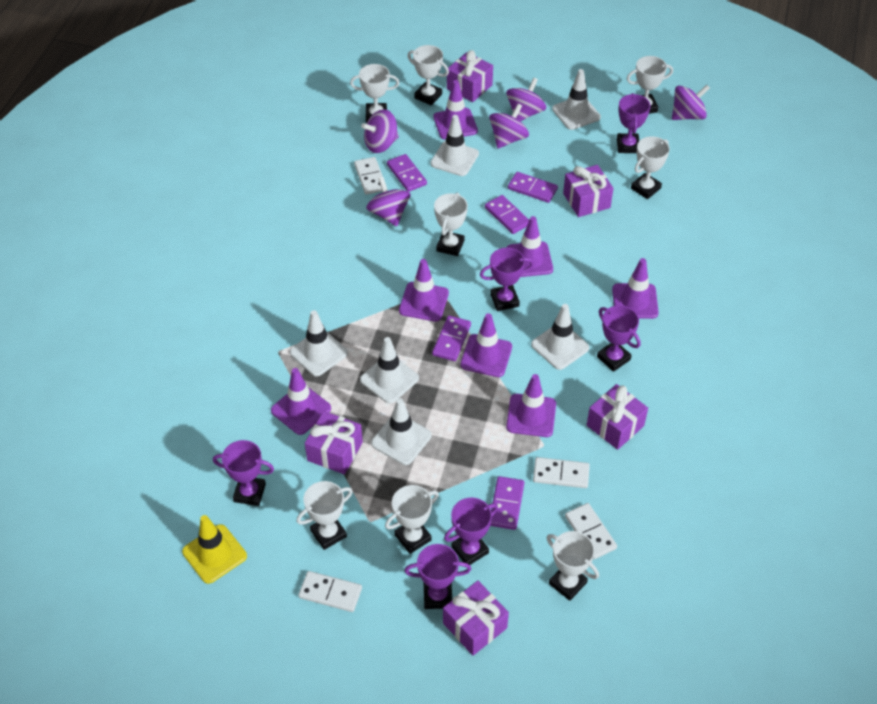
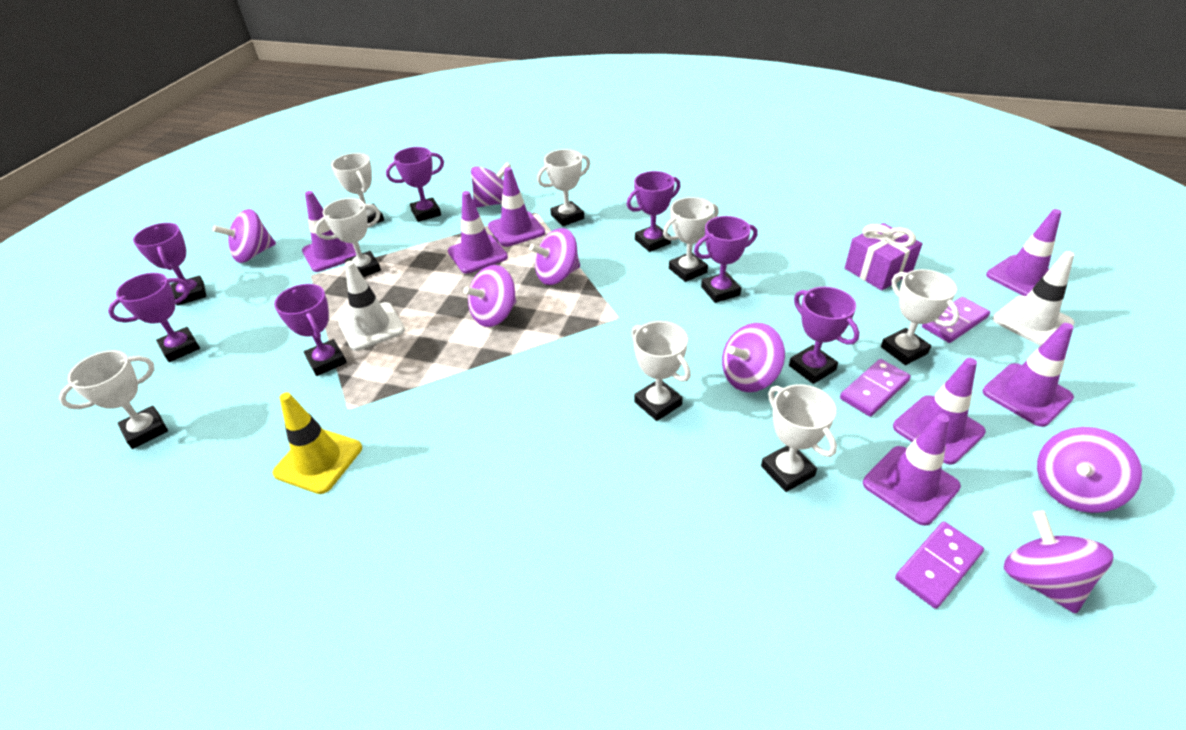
purple domino: 5 -> 3
purple gift: 5 -> 1
purple spinning top: 5 -> 7
purple trophy: 6 -> 7
white domino: 4 -> 0
white traffic cone: 6 -> 2

